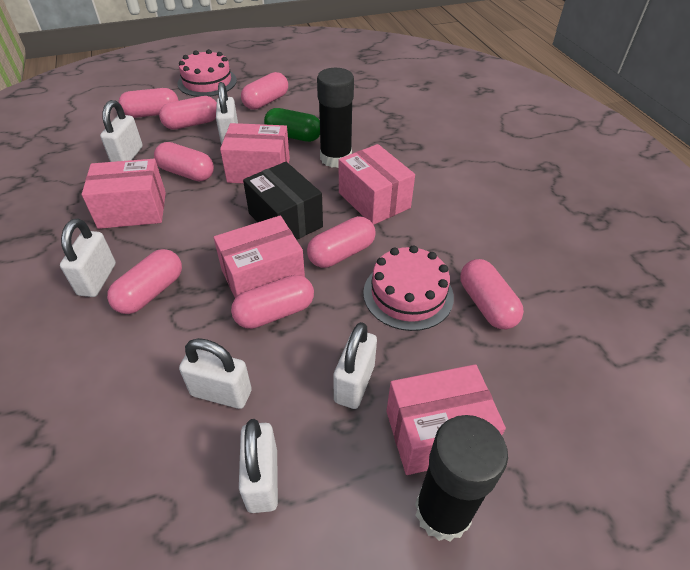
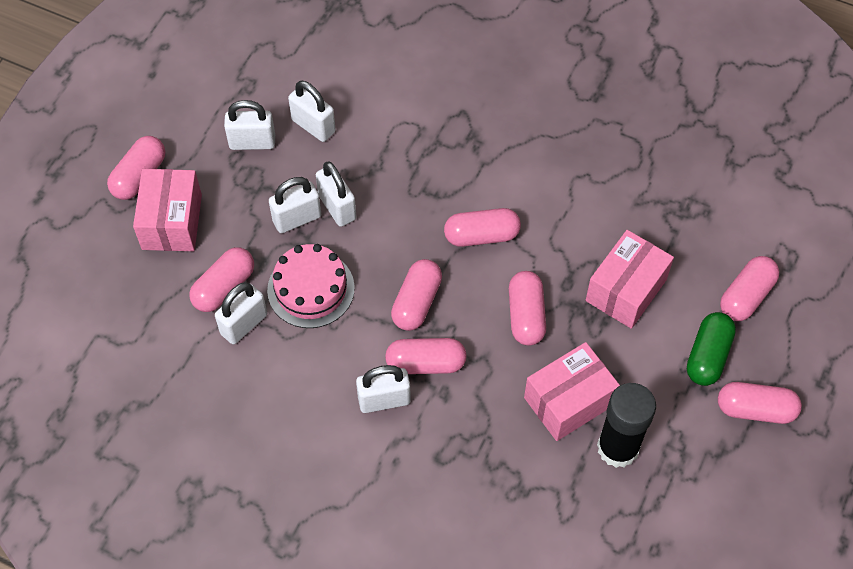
black box: 1 -> 0
black glue stick: 2 -> 1
pink box: 5 -> 3
pink cake: 2 -> 1

